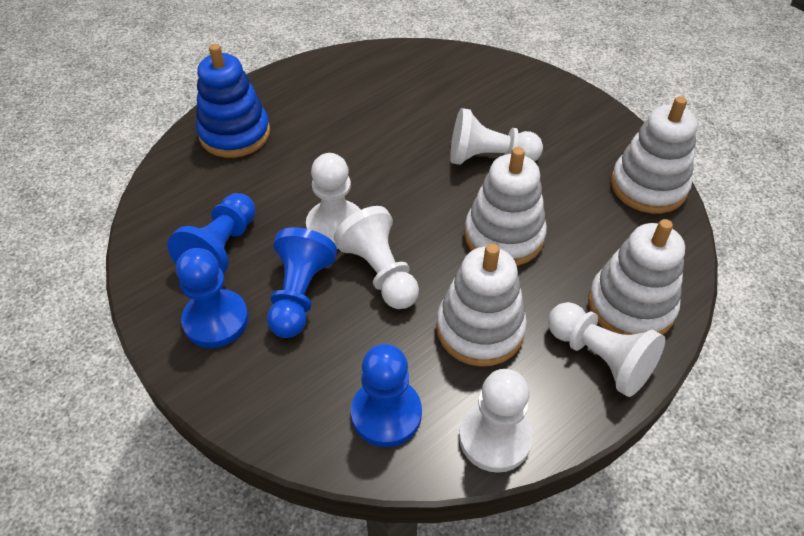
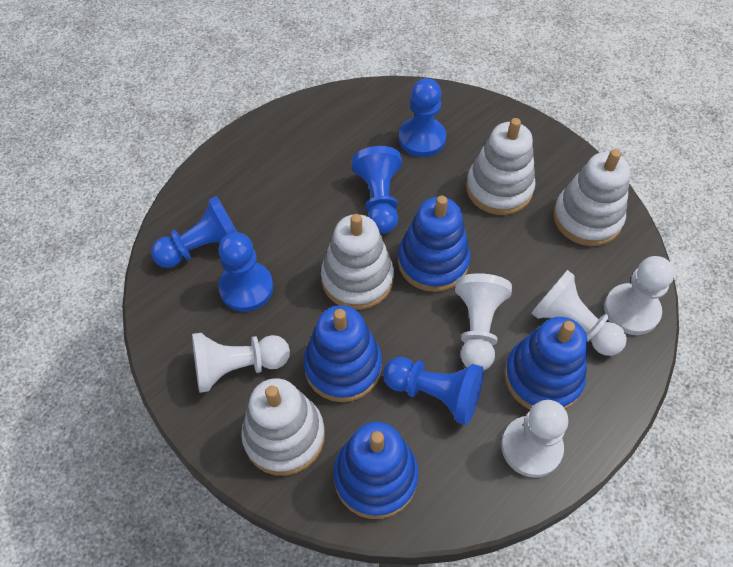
blue pawn: 4 -> 5
blue stacking toy: 1 -> 4

